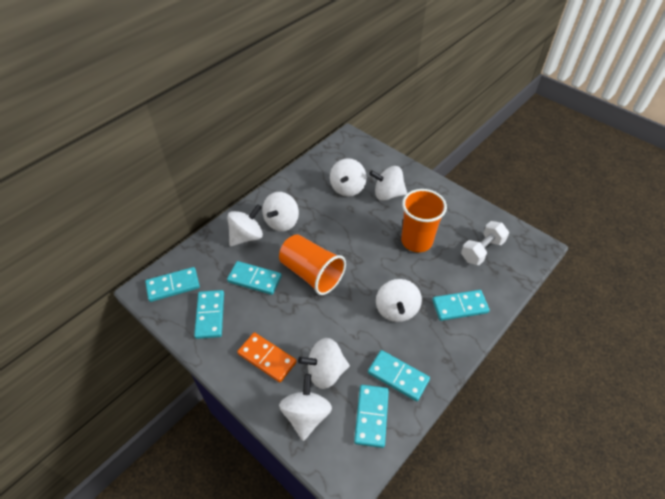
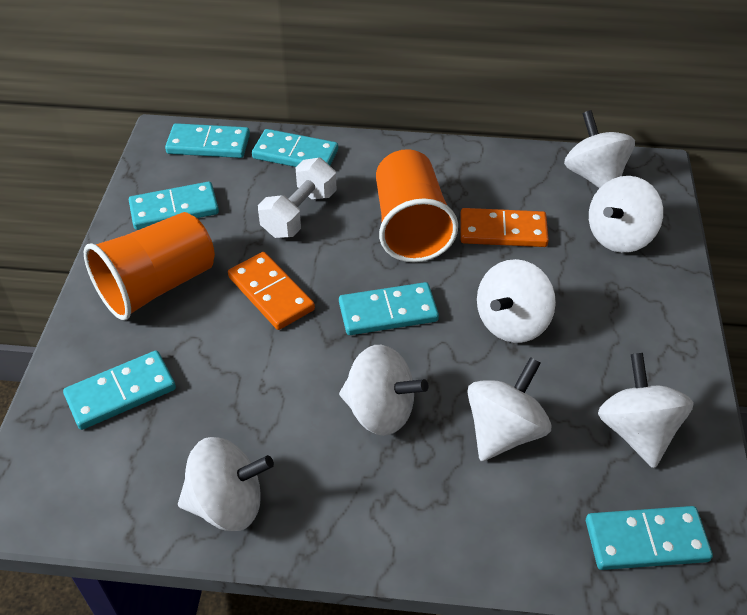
orange domino: 1 -> 2

